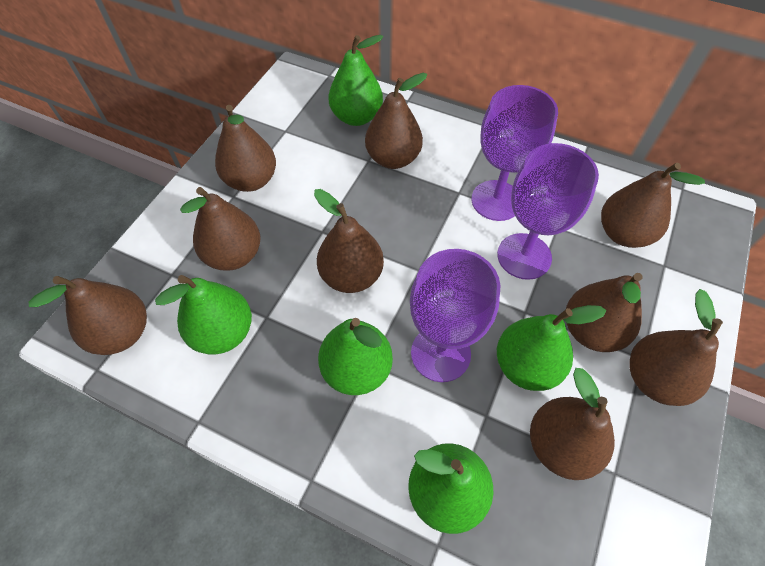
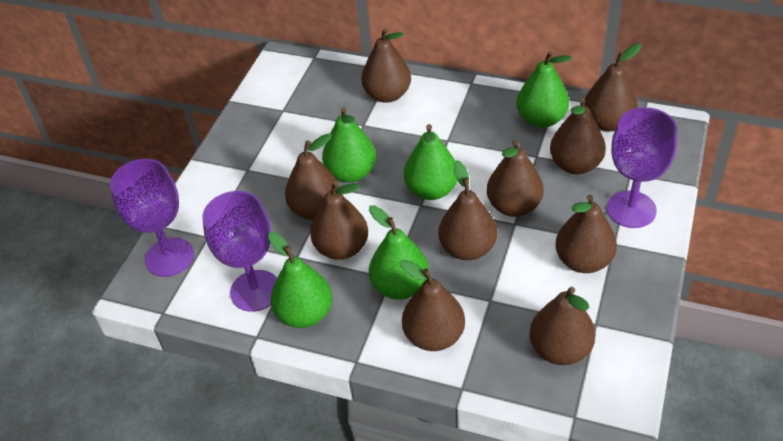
brown pear: 9 -> 10

